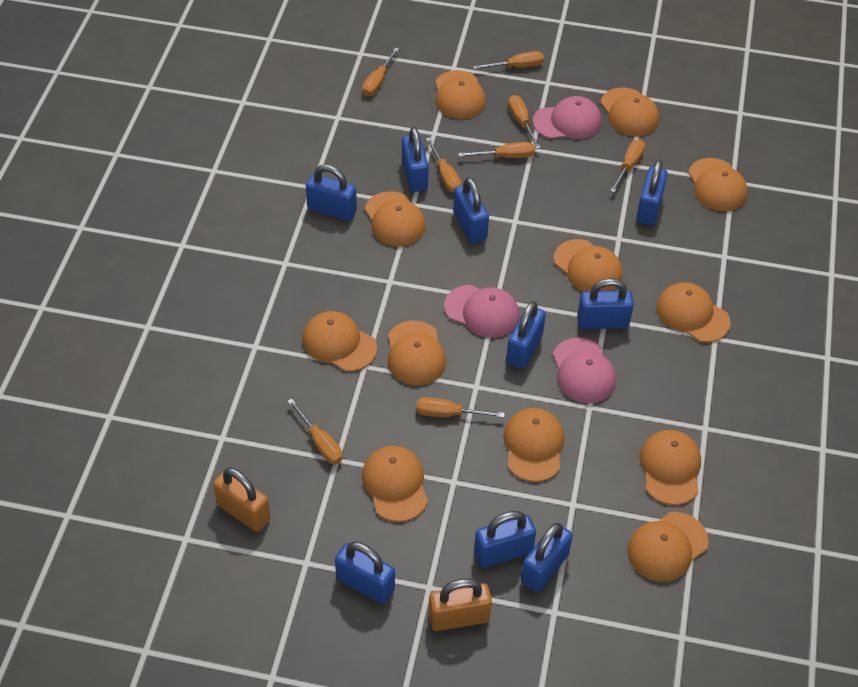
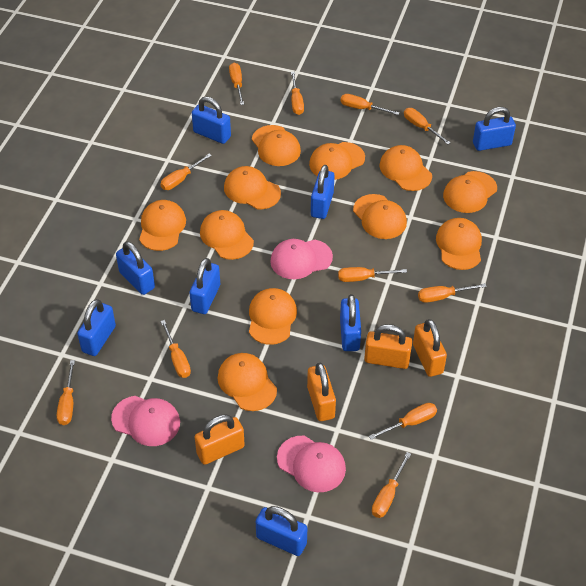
blue padlock: 9 -> 8
orange cap: 12 -> 11
orange padlock: 2 -> 4
orange screwdriver: 8 -> 11

